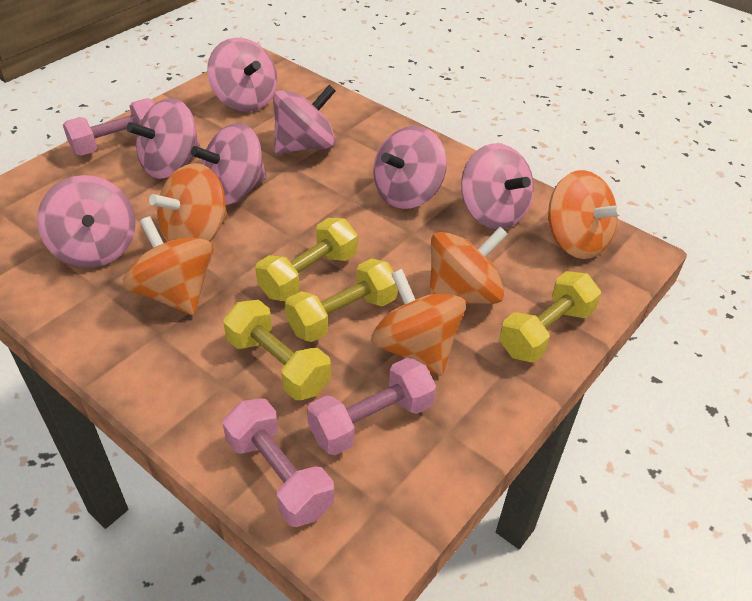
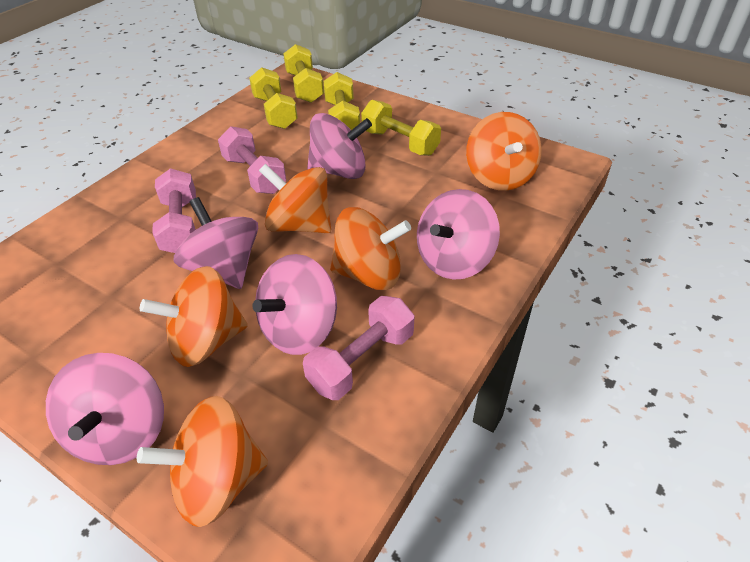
pink spinning top: 7 -> 5

